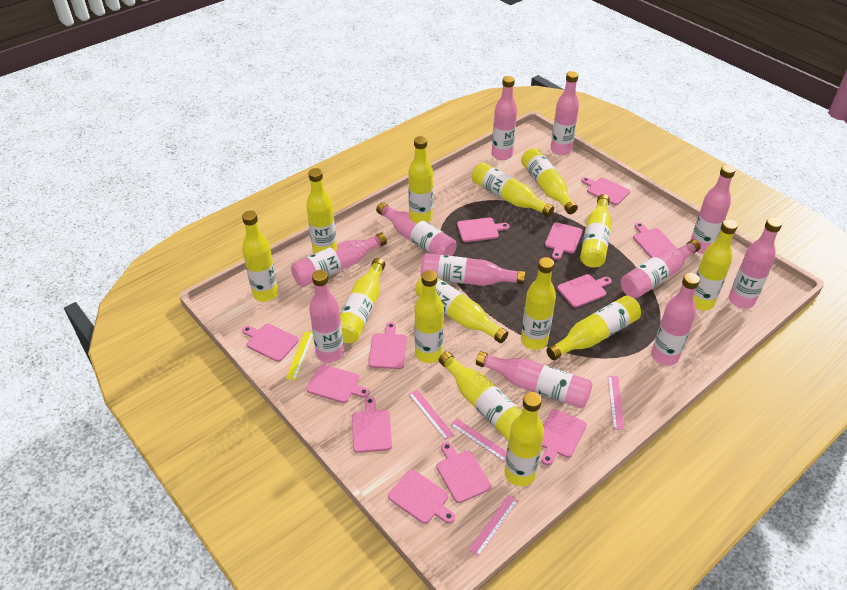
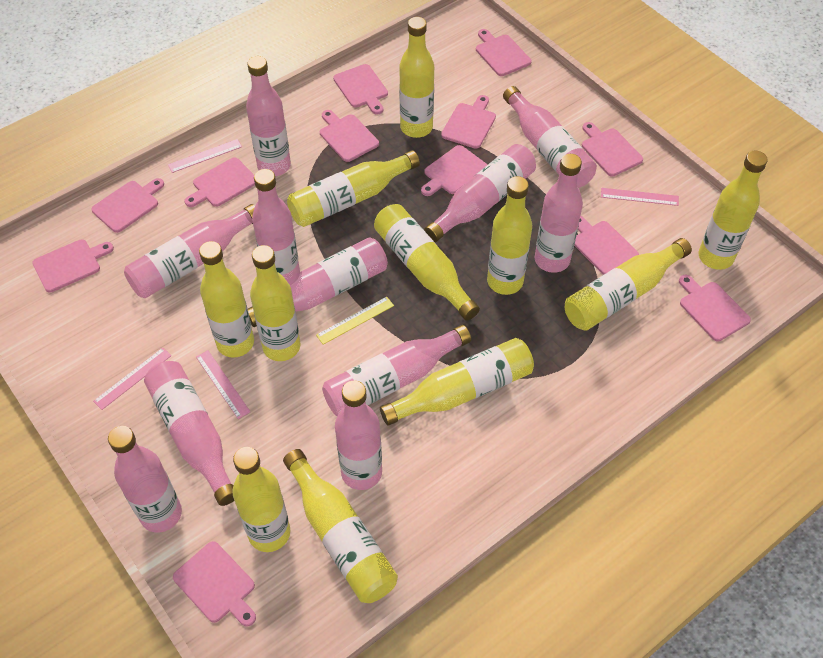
yellow bottle: 14 -> 11

